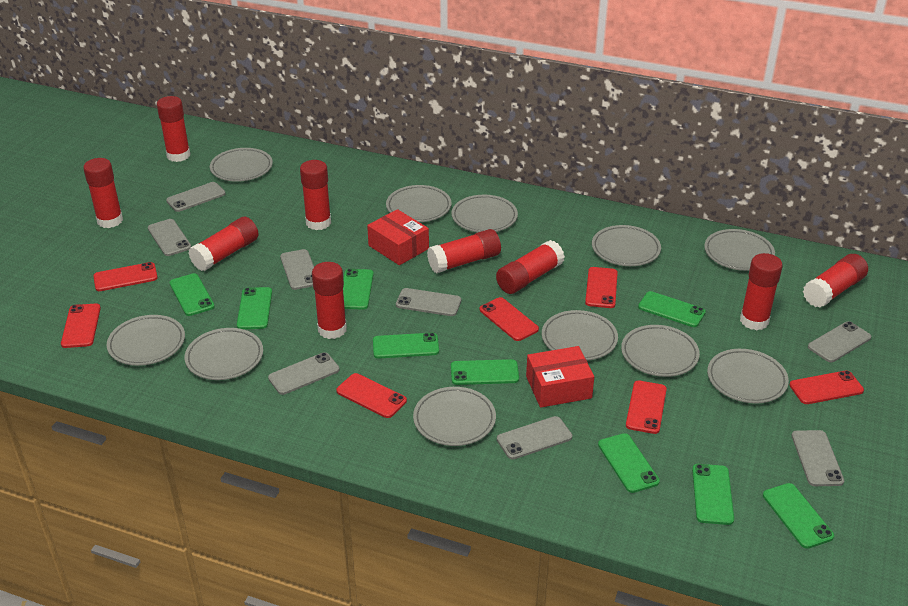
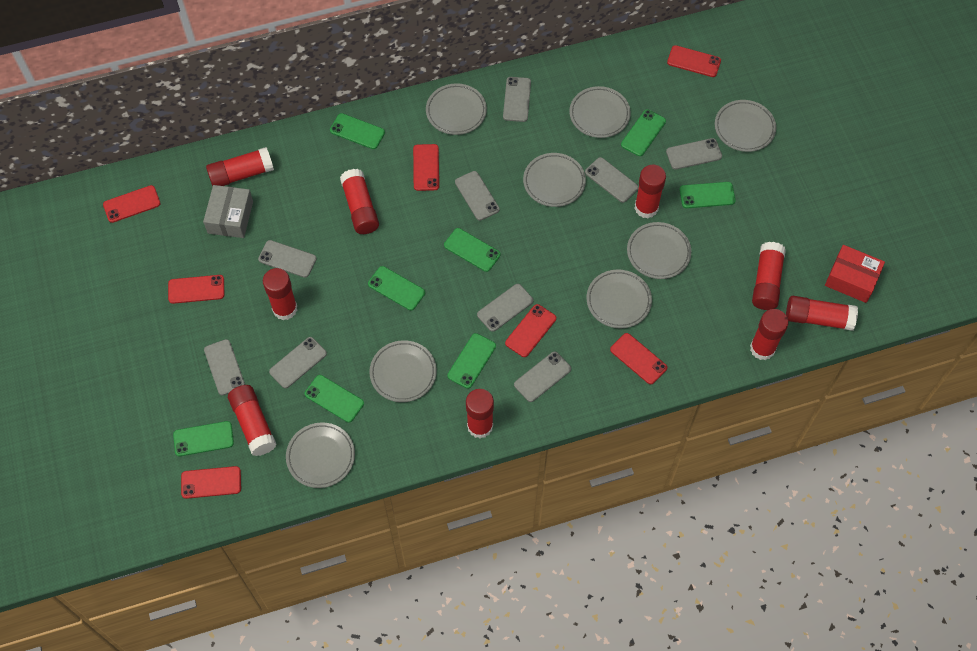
green phone: 9 -> 8
grey box: 0 -> 1
grey phone: 8 -> 9
grey plate: 11 -> 8
red box: 2 -> 1

